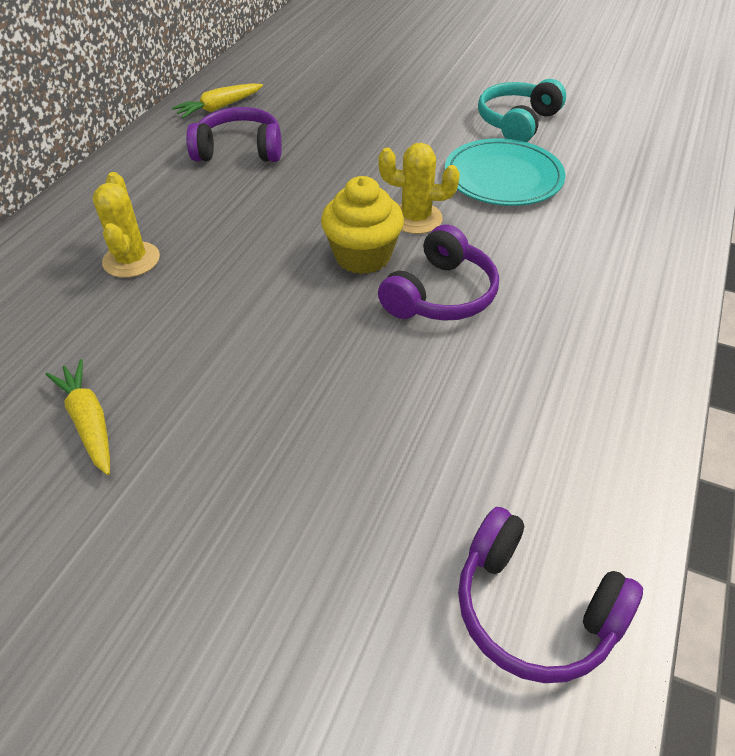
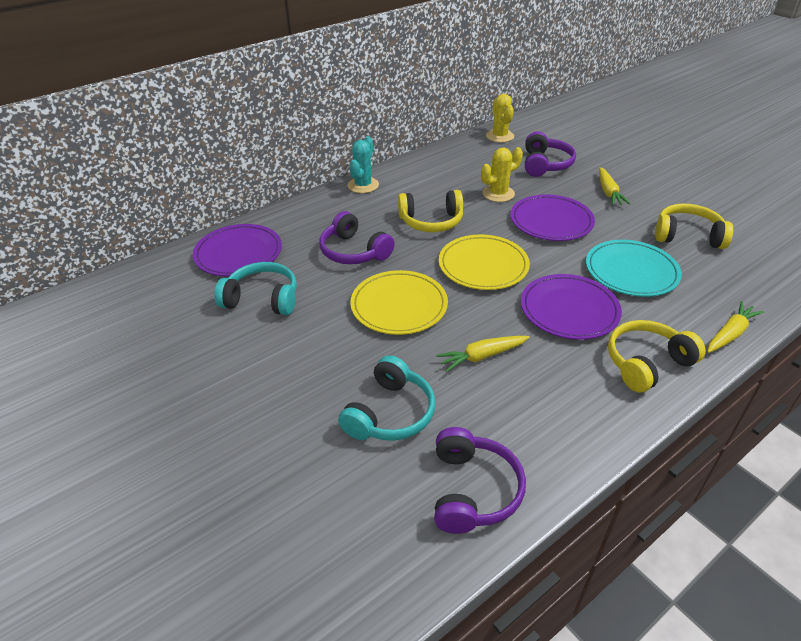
purple plate: 0 -> 3
turquoise cactus: 0 -> 1
turquoise headphones: 1 -> 2
yellow carrot: 2 -> 3
yellow cupcake: 1 -> 0
yellow headphones: 0 -> 3
yellow plate: 0 -> 2

